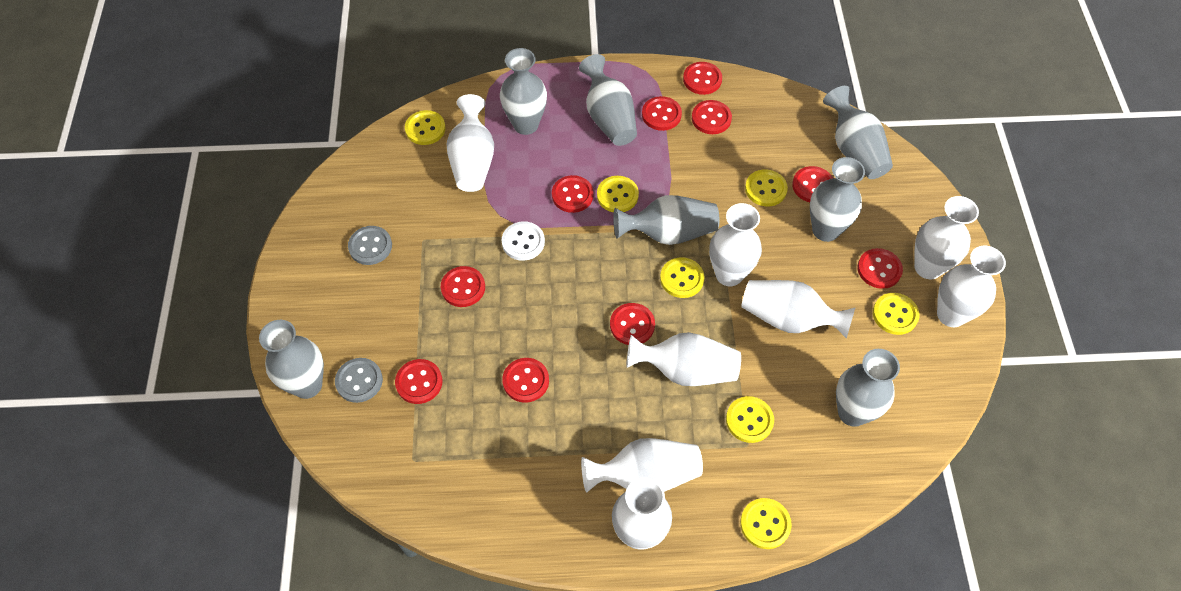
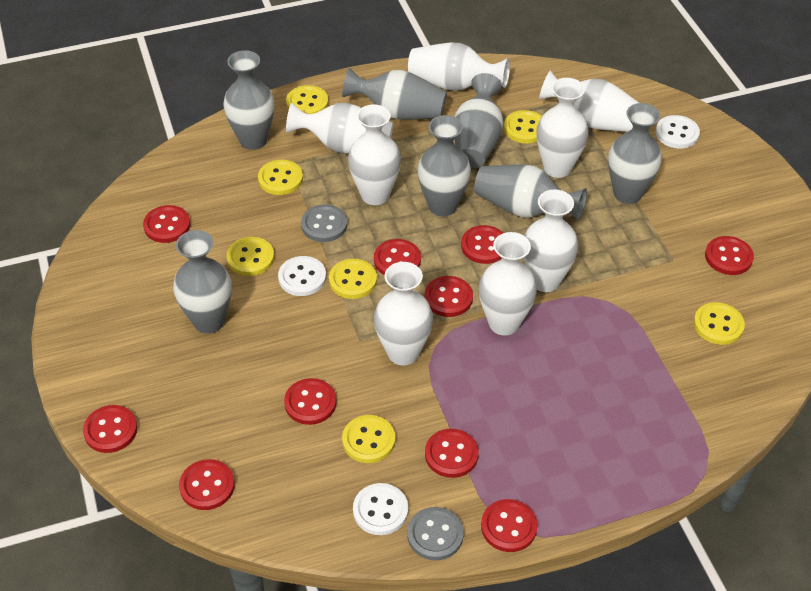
white button: 1 -> 3

